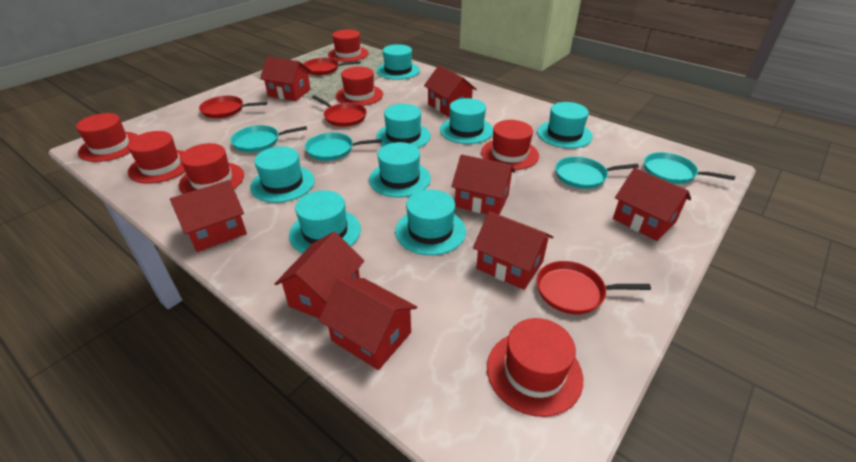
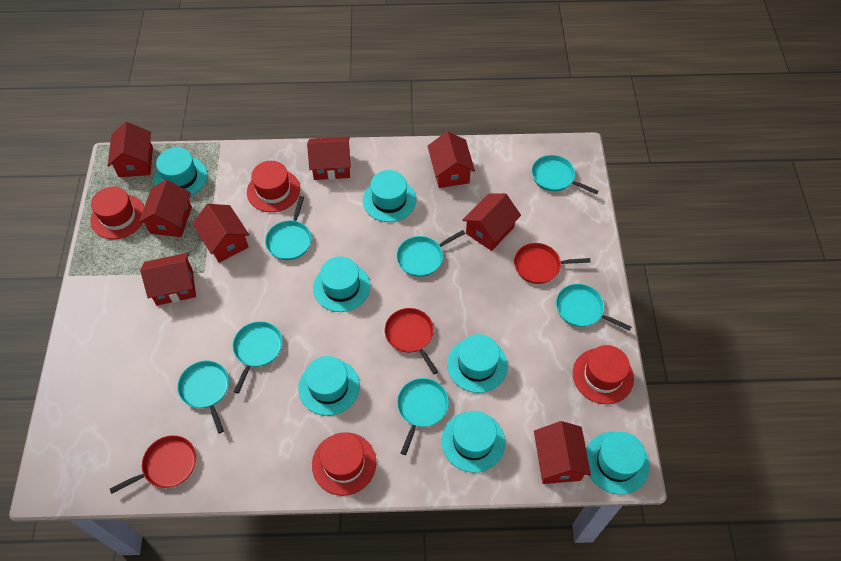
red hat: 7 -> 4
red pan: 4 -> 3
turquoise hat: 8 -> 7
turquoise pan: 4 -> 7

